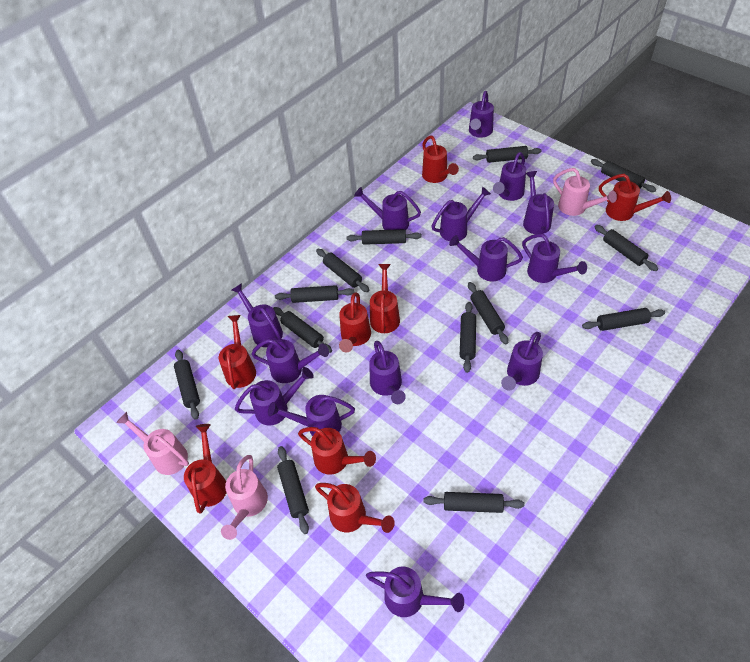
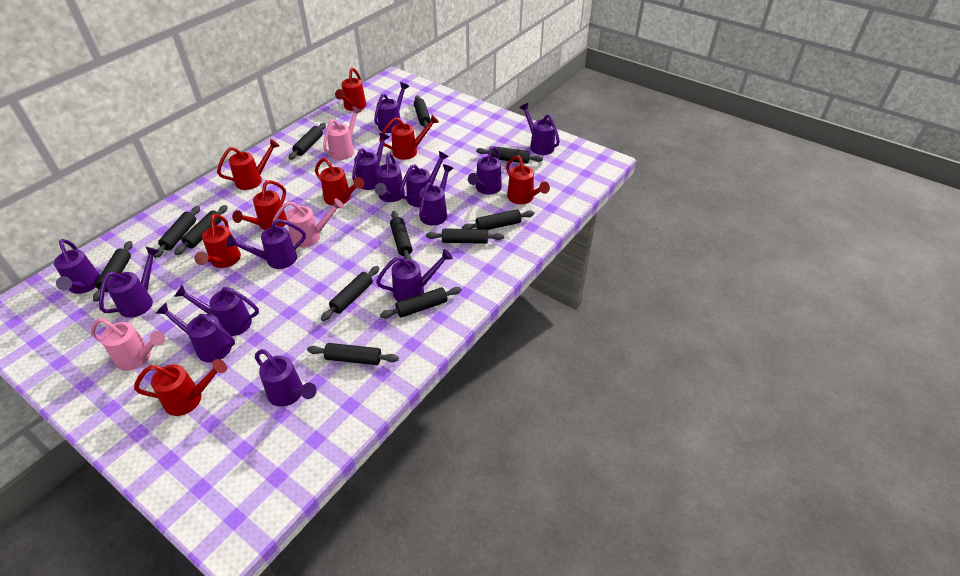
black rolling pin: 13 -> 12

